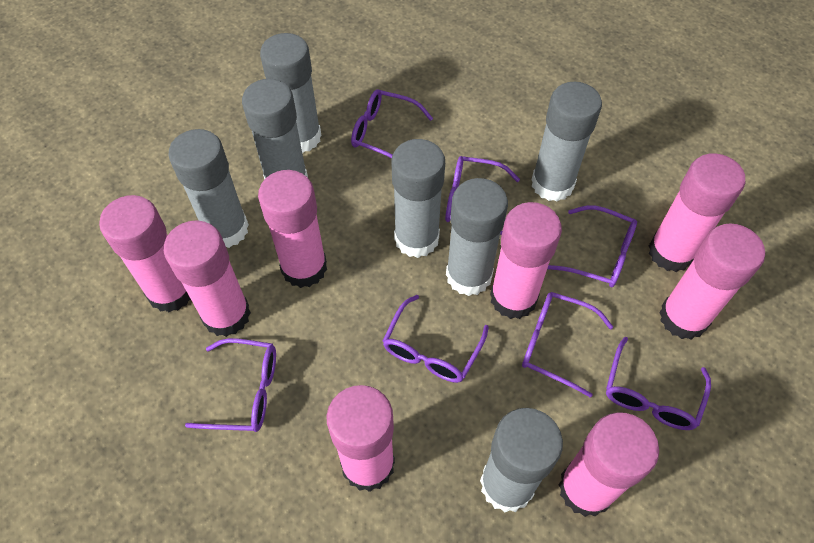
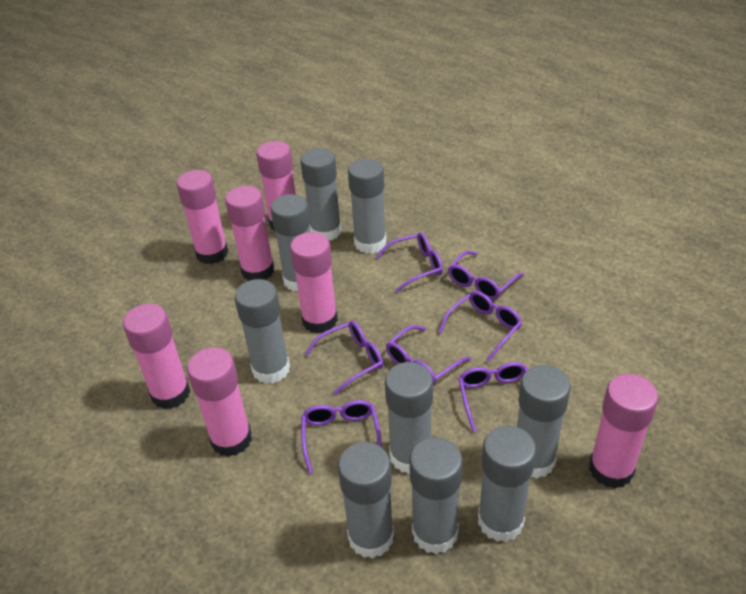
grey glue stick: 7 -> 9
pink glue stick: 8 -> 7

